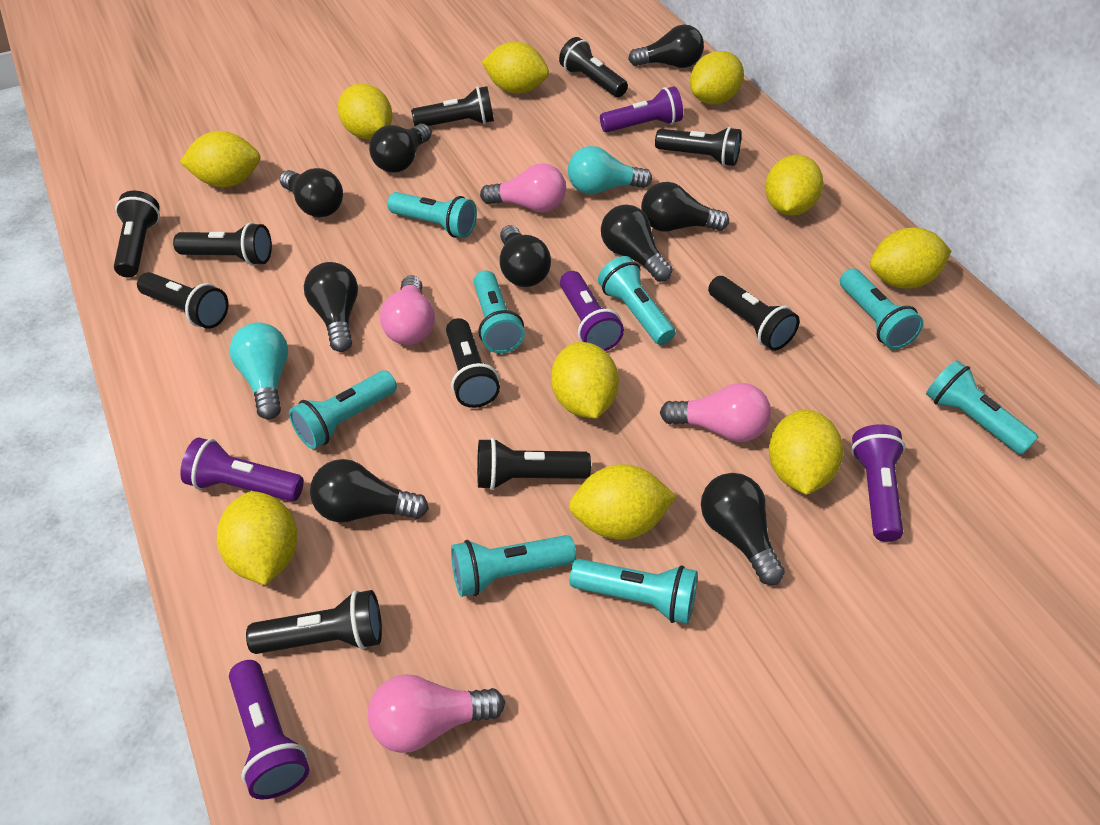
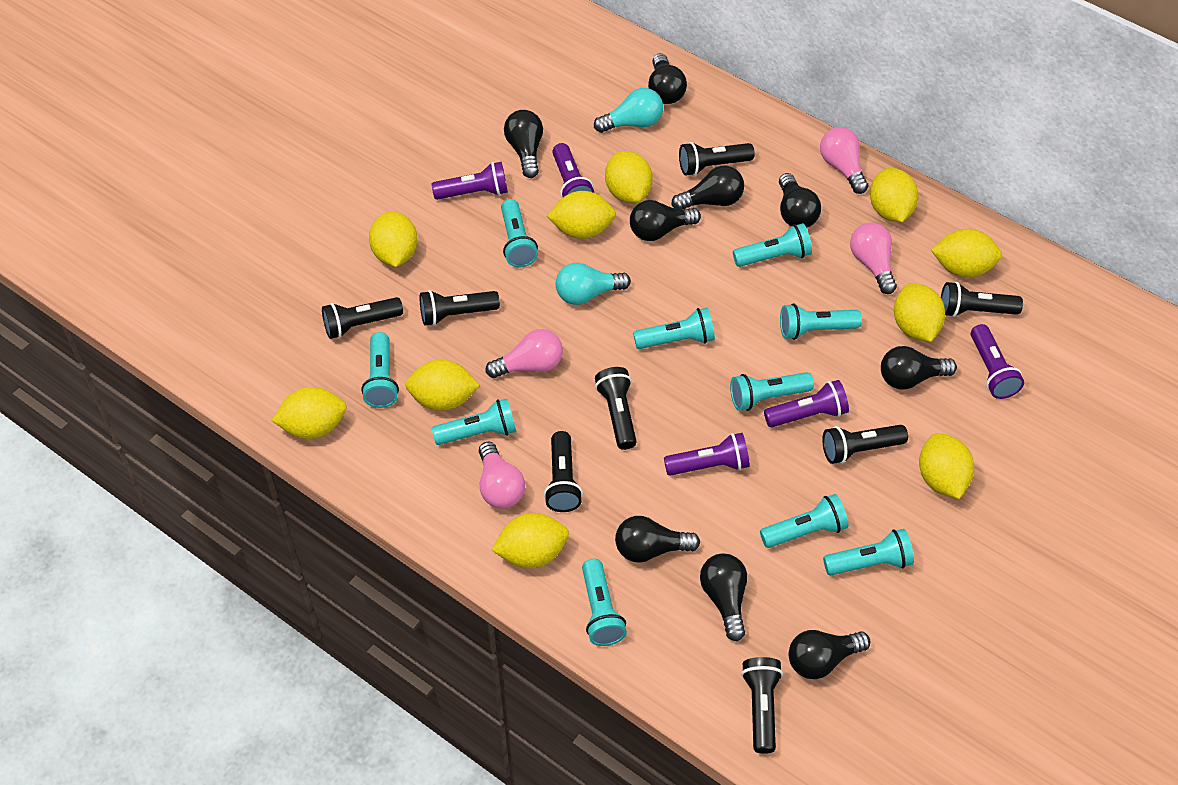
black flashlight: 10 -> 8
turquoise flashlight: 8 -> 10

